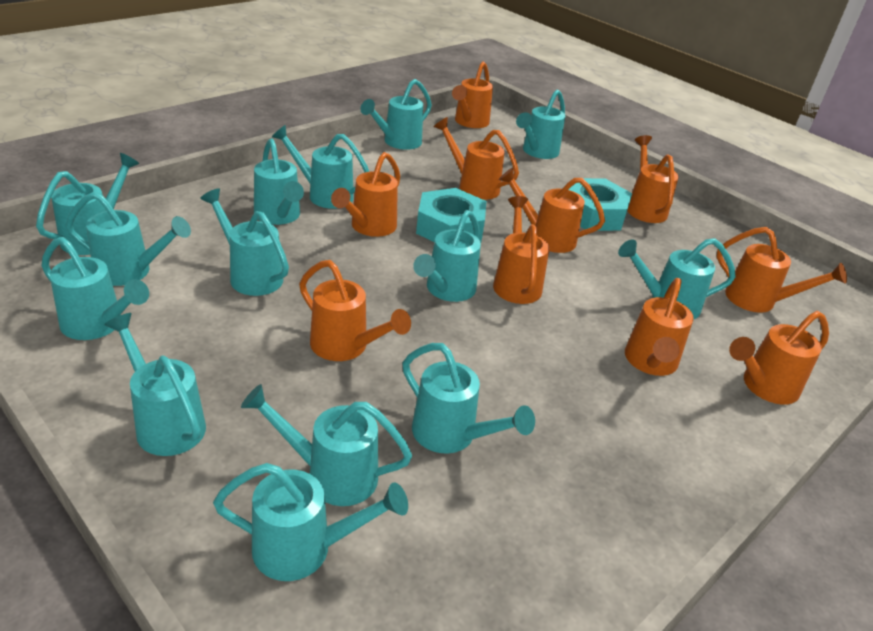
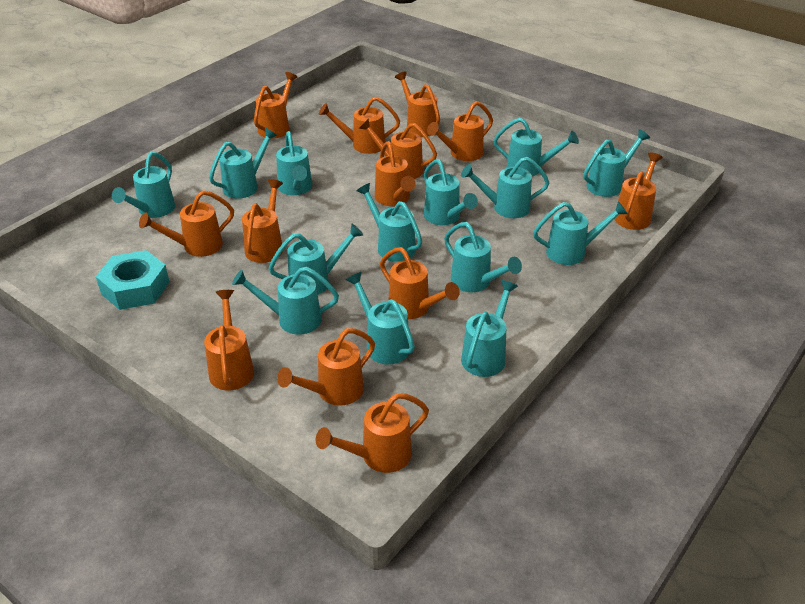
orange watering can: 10 -> 13
turquoise nut: 2 -> 1

